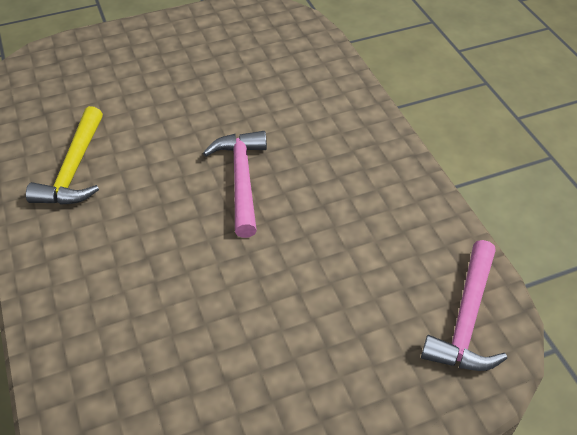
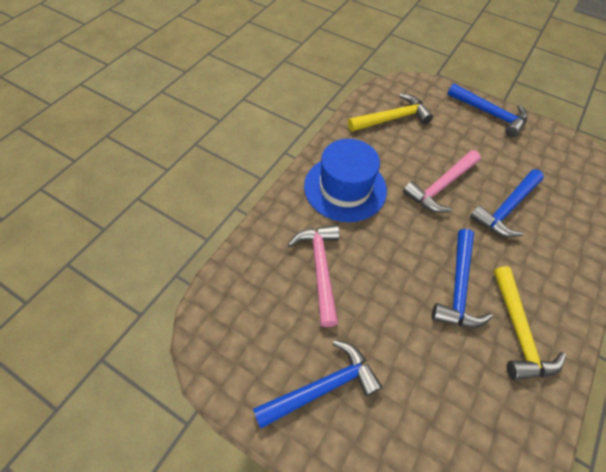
blue hammer: 0 -> 4
blue hat: 0 -> 1
yellow hammer: 1 -> 2

